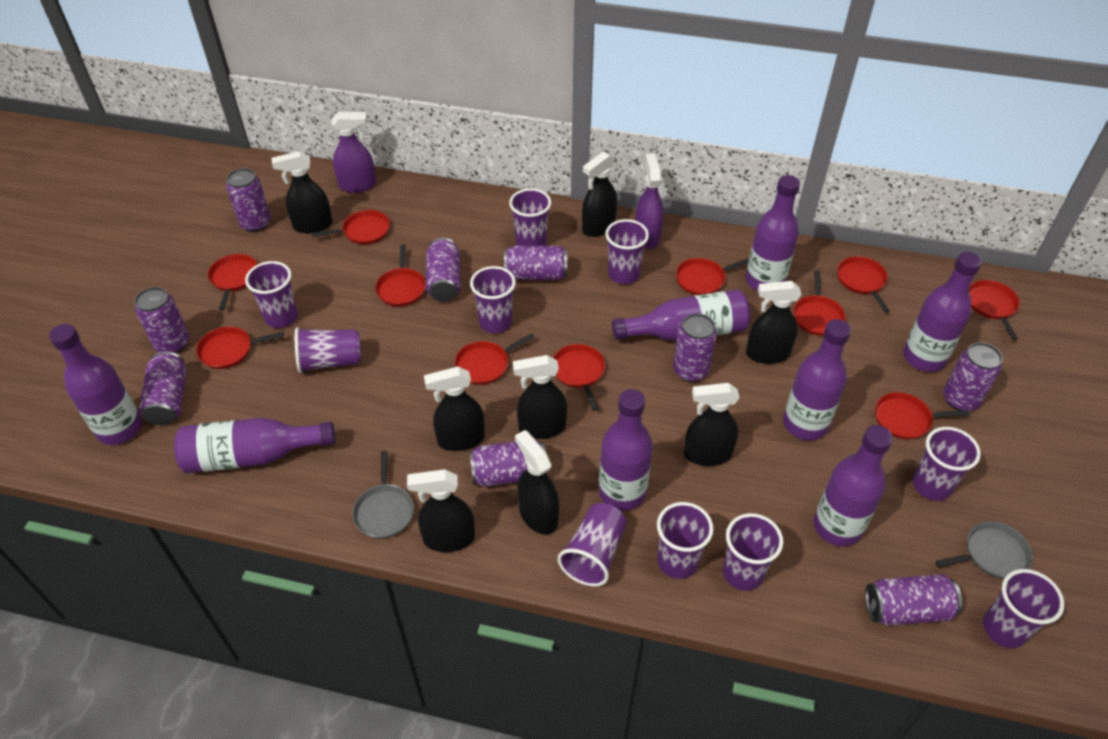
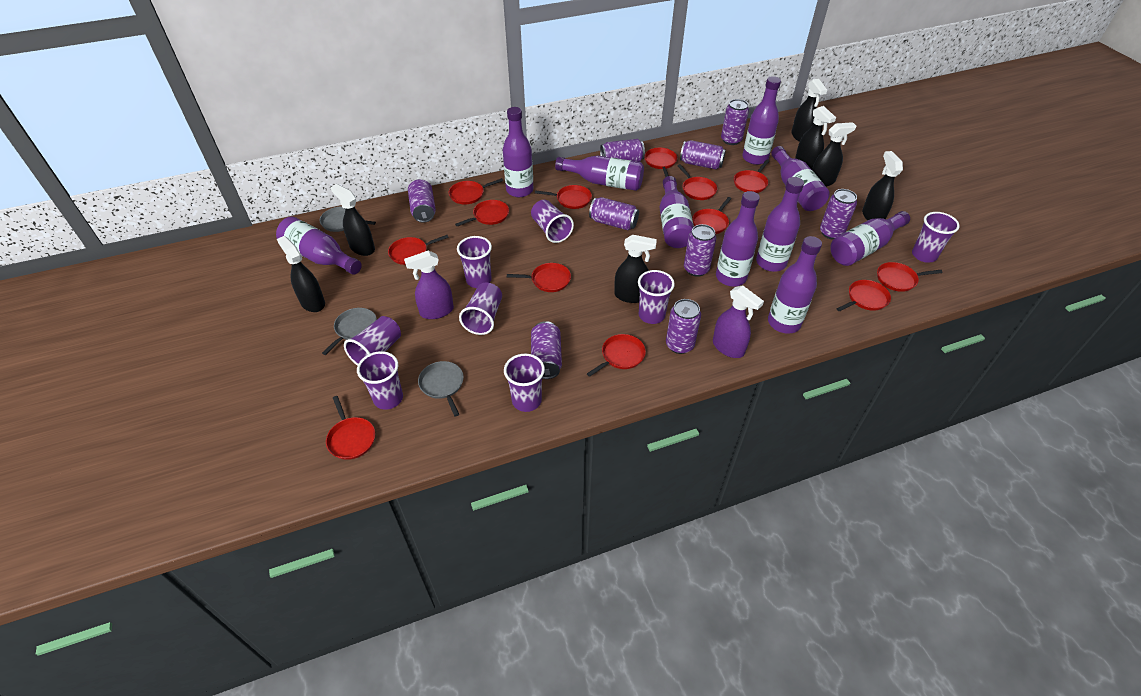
black spray bottle: 8 -> 7
grey pan: 2 -> 3
purple bottle: 8 -> 10
purple cup: 10 -> 8
red pan: 11 -> 13

